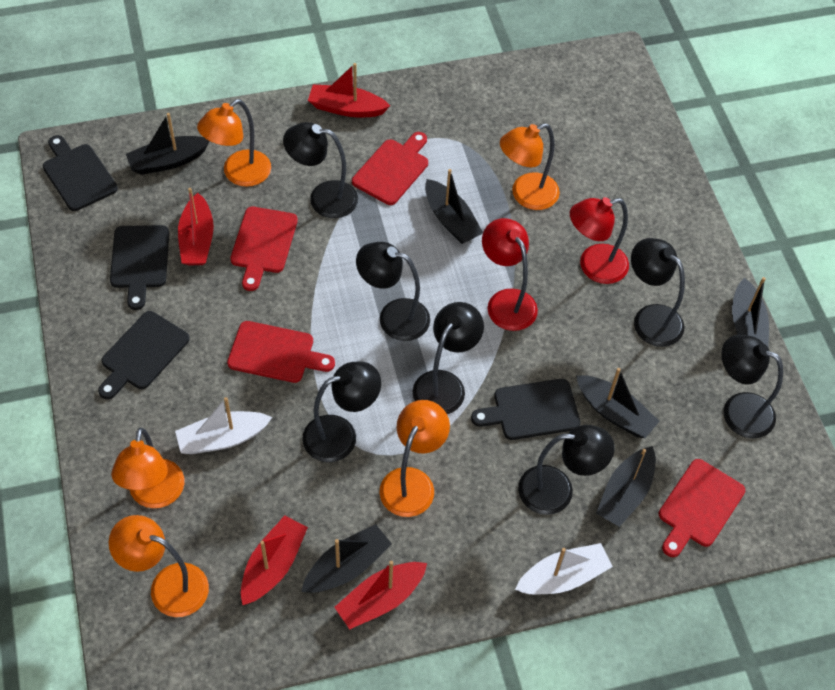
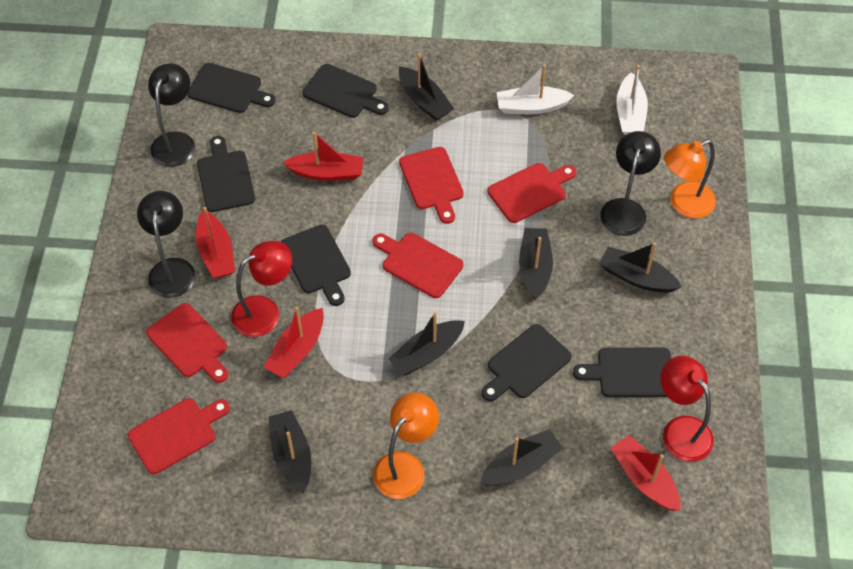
black cutting board: 4 -> 6
black lamp: 7 -> 3
orange lamp: 5 -> 2
red cutting board: 4 -> 5

